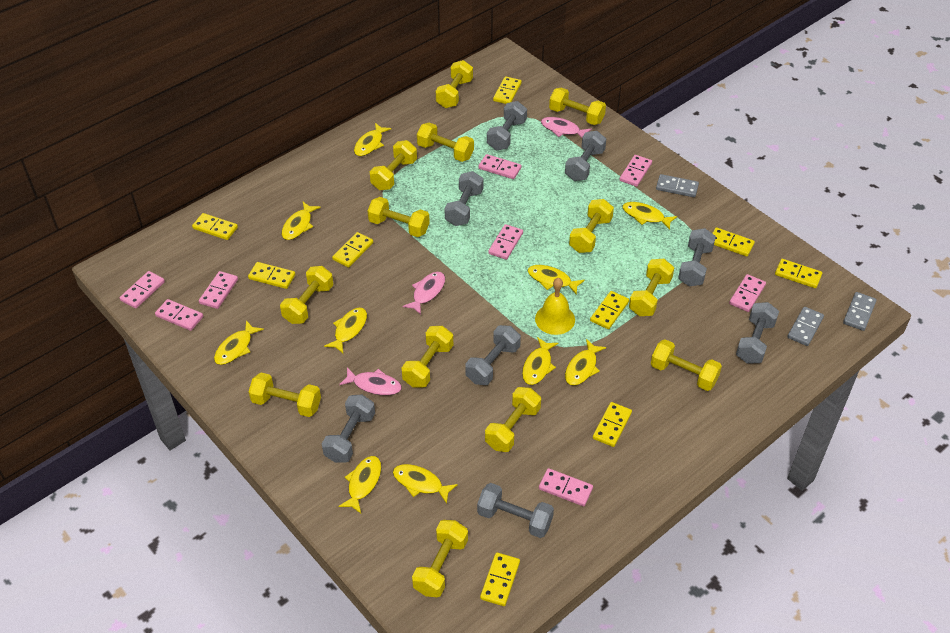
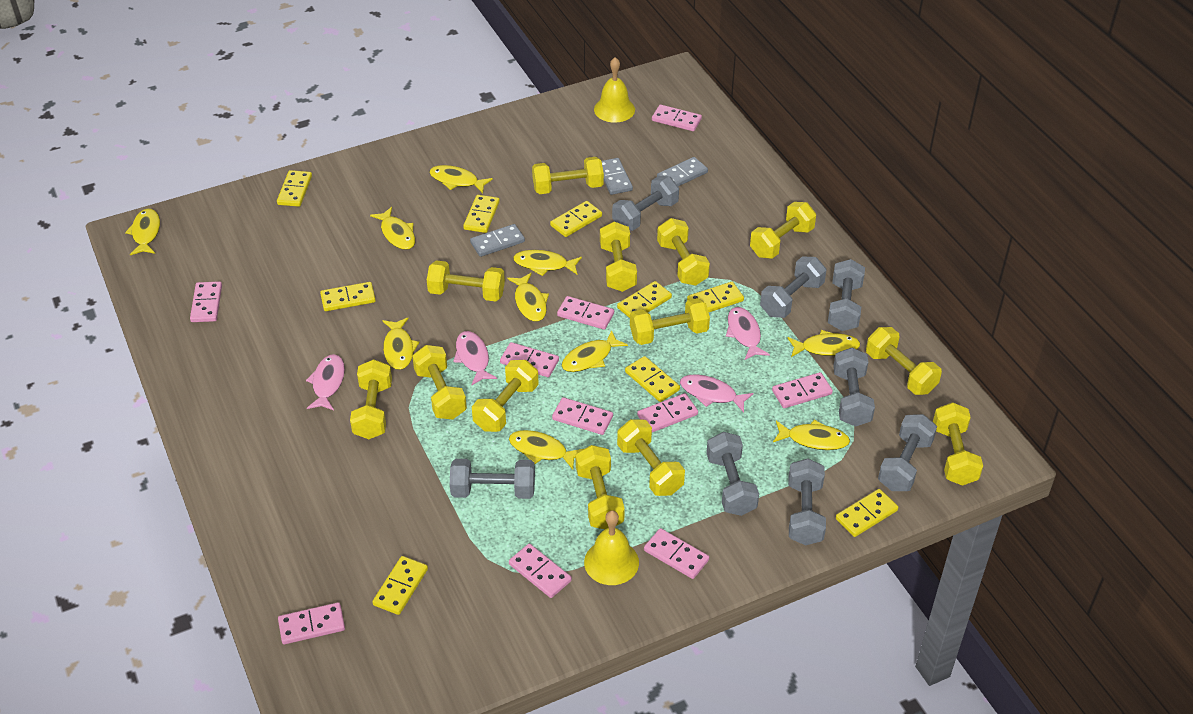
pink domino: 8 -> 10
pink fish: 3 -> 4
yellow bell: 1 -> 2

